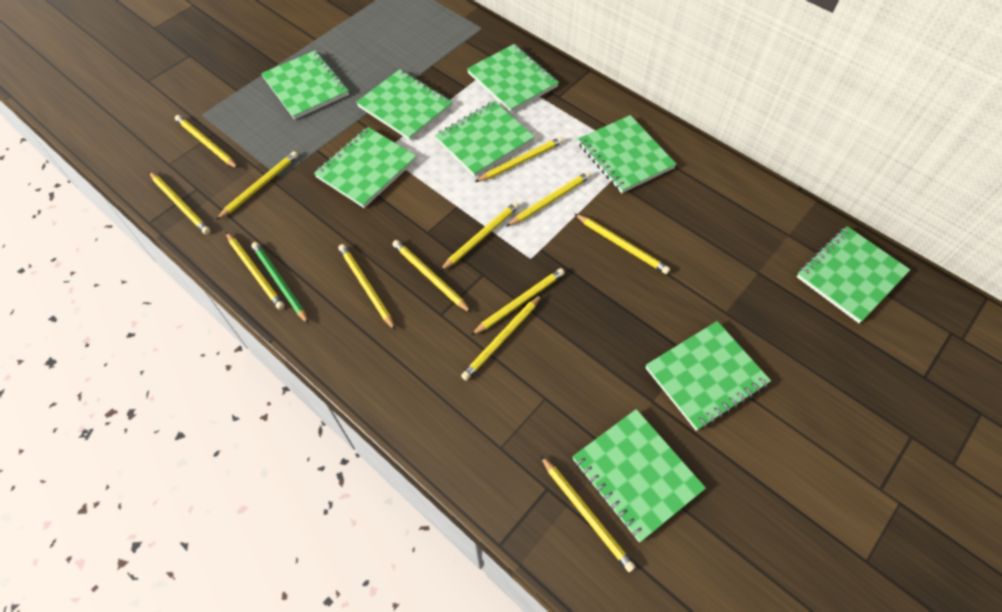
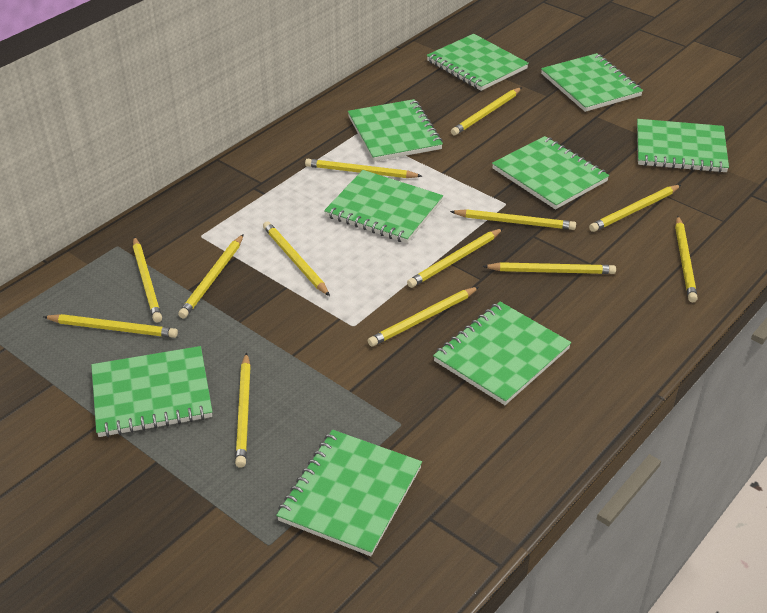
green pencil: 1 -> 0

